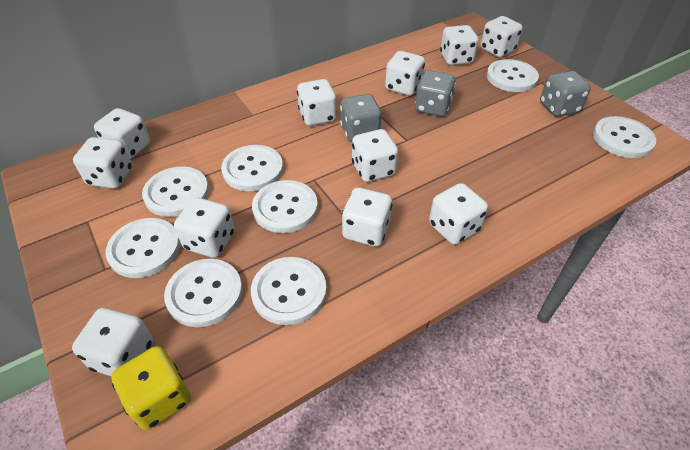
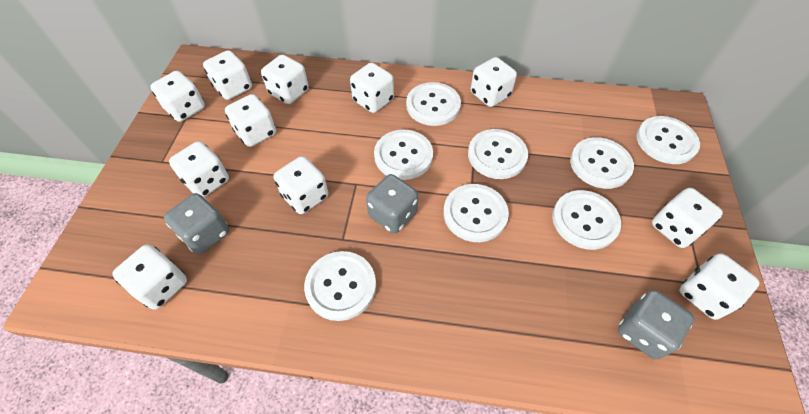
yellow dice: 1 -> 0

